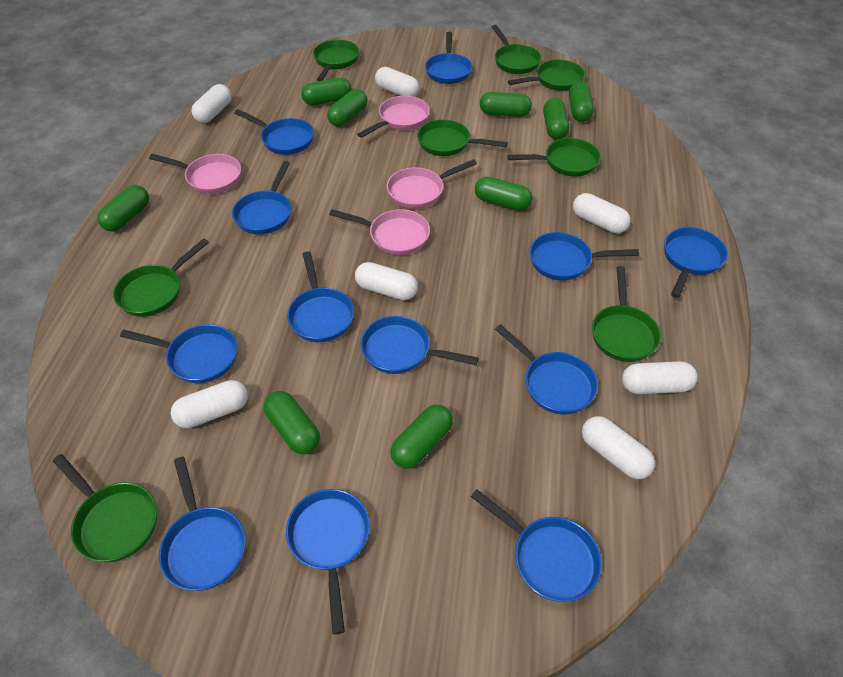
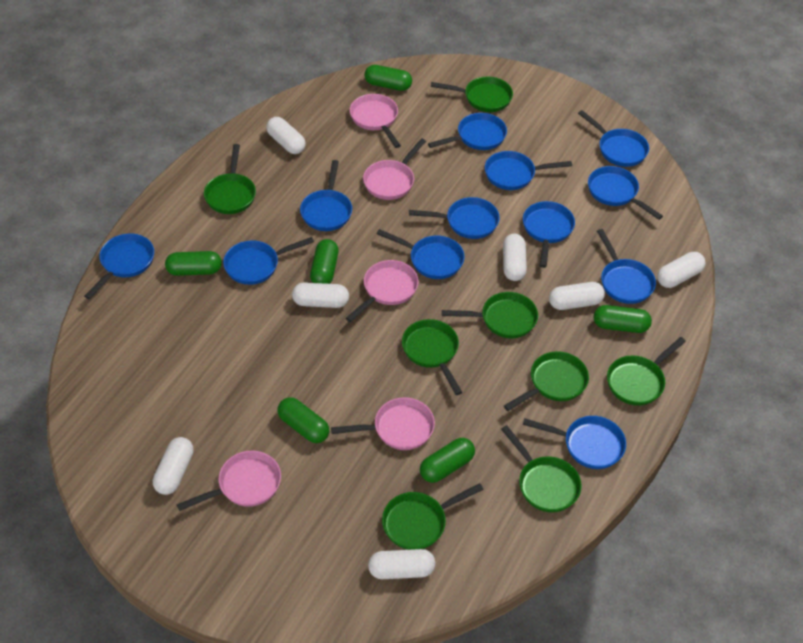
green capsule: 9 -> 6
pink pan: 4 -> 5

